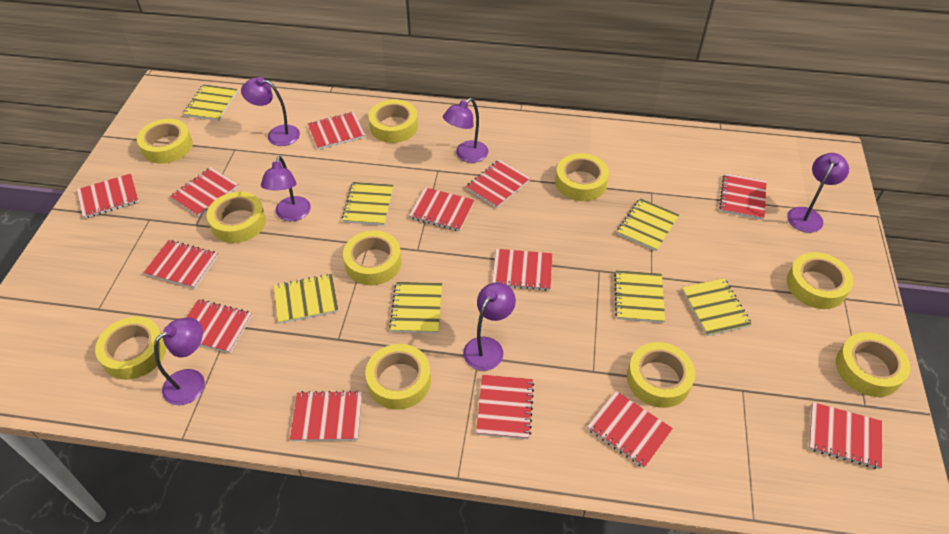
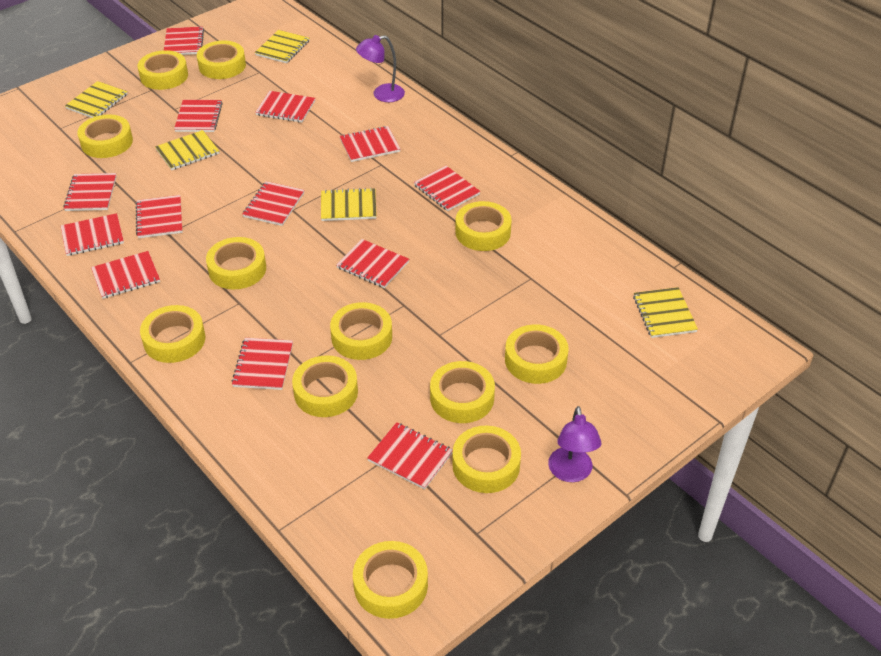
purple lamp: 6 -> 2
yellow notebook: 7 -> 5
yellow tape: 10 -> 12

